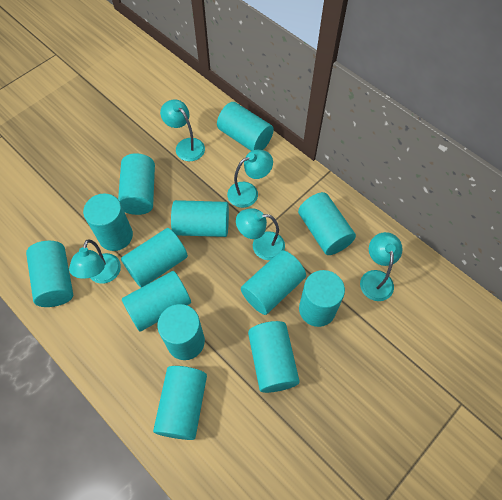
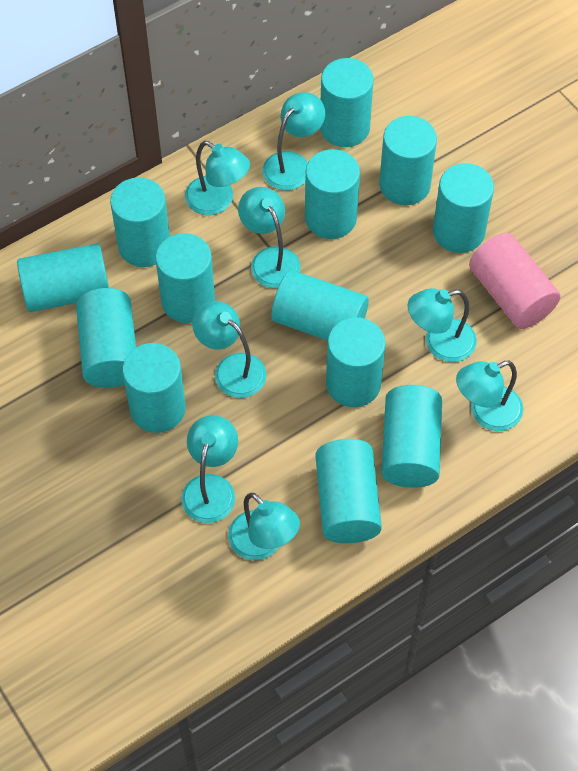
pink cylinder: 0 -> 1
turquoise lamp: 5 -> 8

